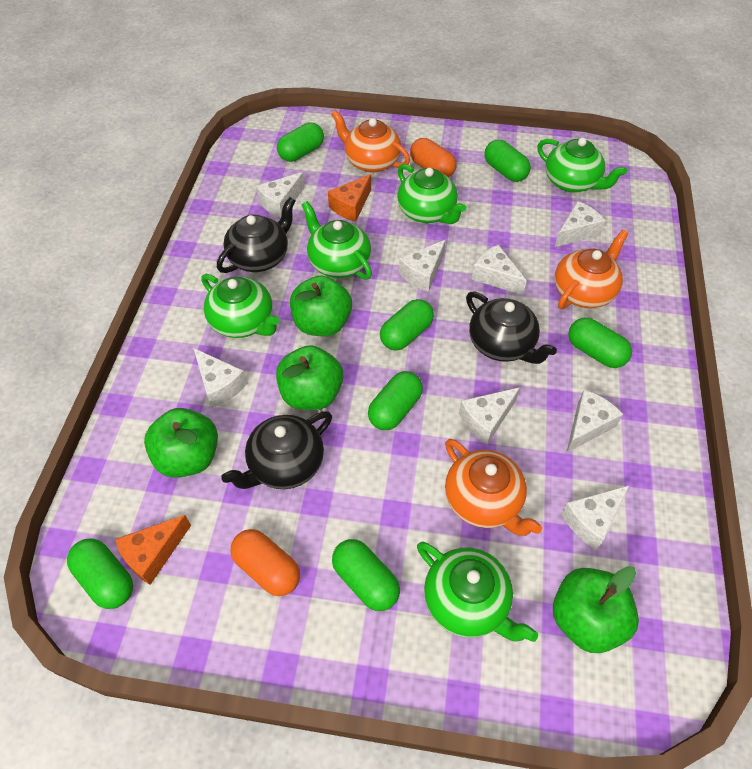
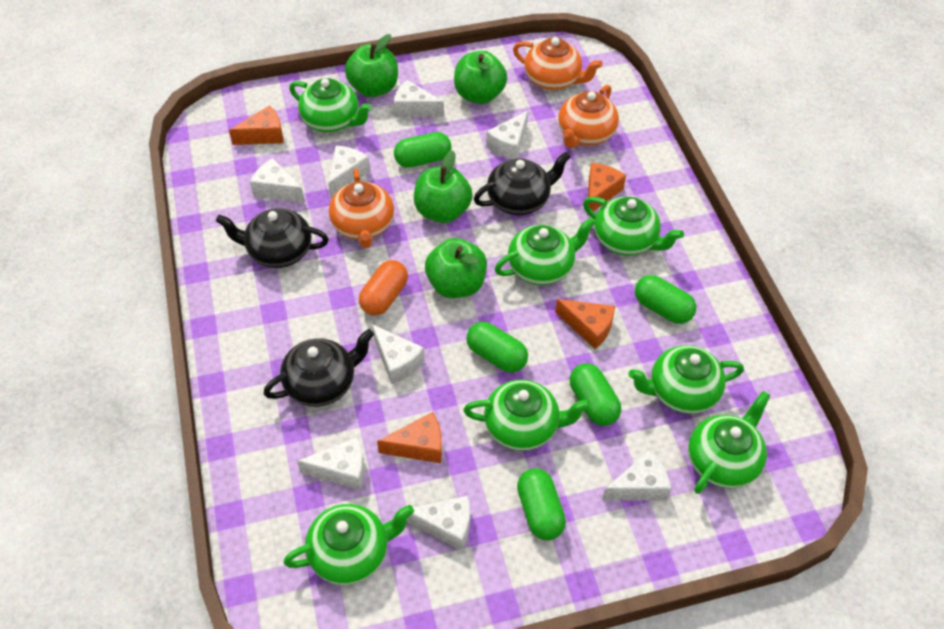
green capsule: 7 -> 5
green teapot: 5 -> 7
orange capsule: 2 -> 1
orange cheese: 2 -> 4

